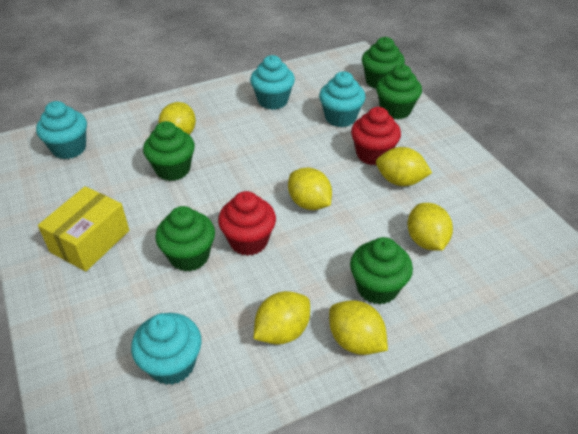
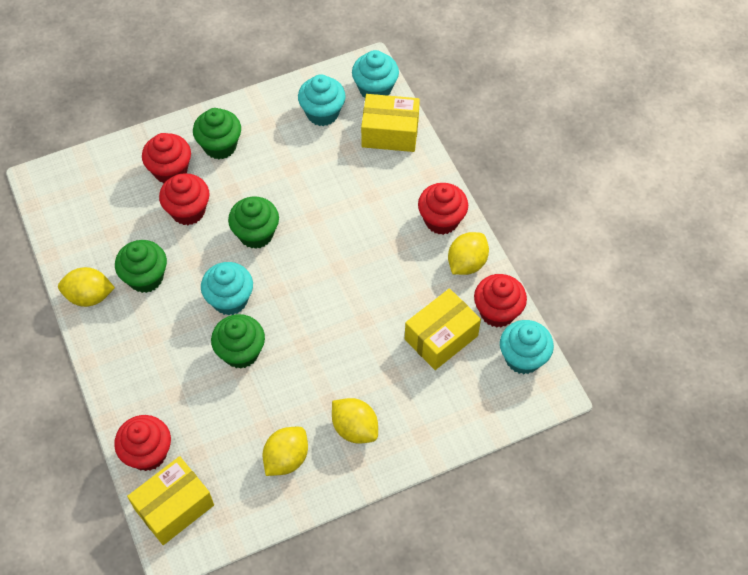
green cupcake: 5 -> 4
red cupcake: 2 -> 5
yellow box: 1 -> 3
yellow lemon: 6 -> 4

